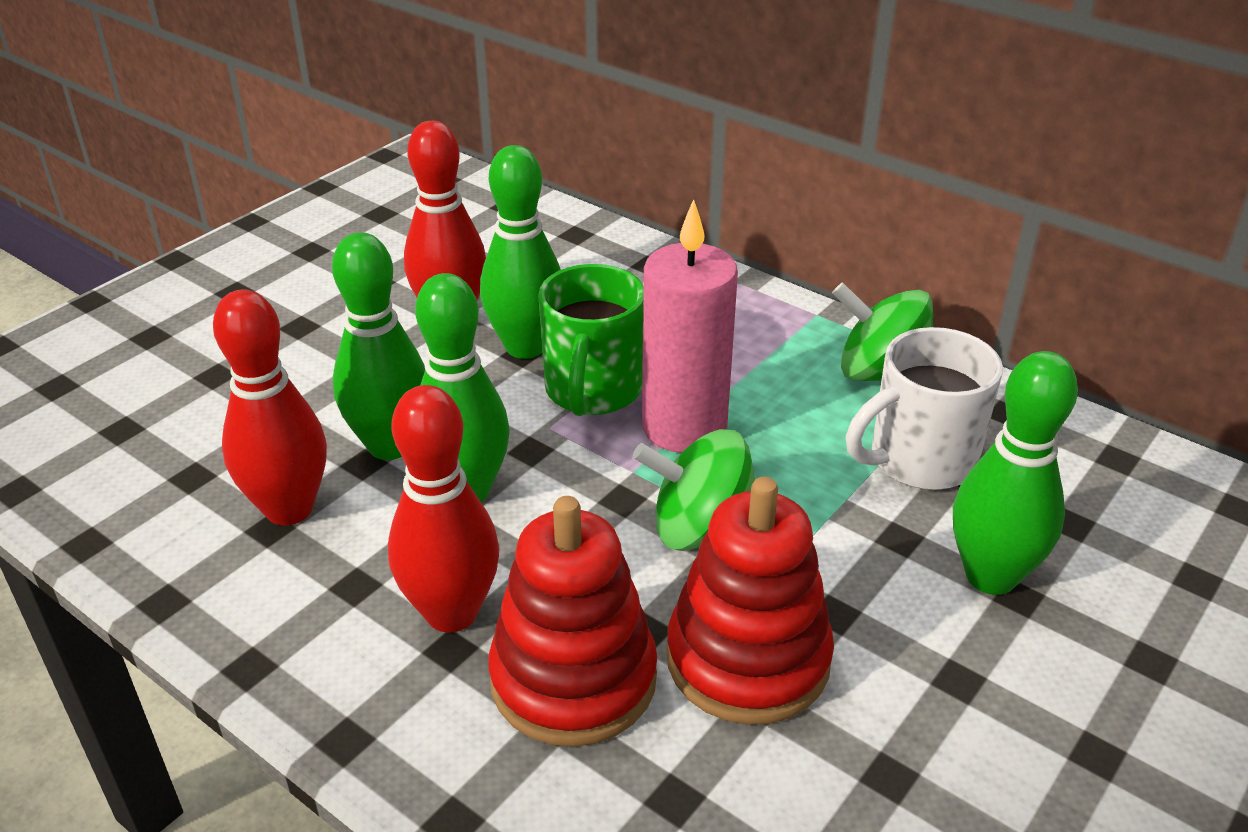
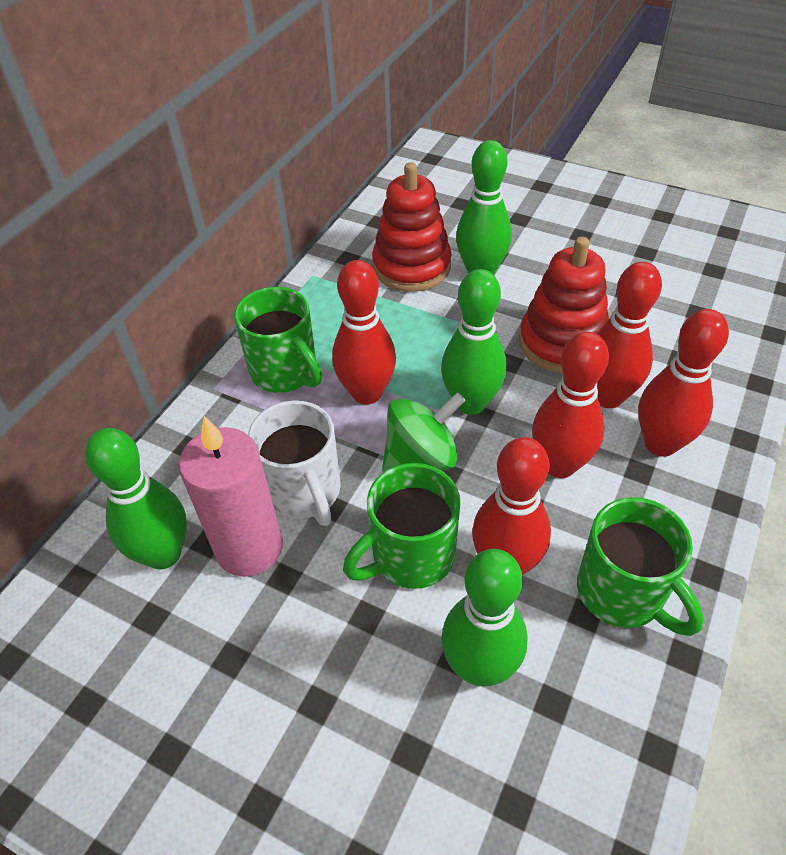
green mug: 1 -> 3
green spinning top: 2 -> 1
red bowling pin: 3 -> 5

